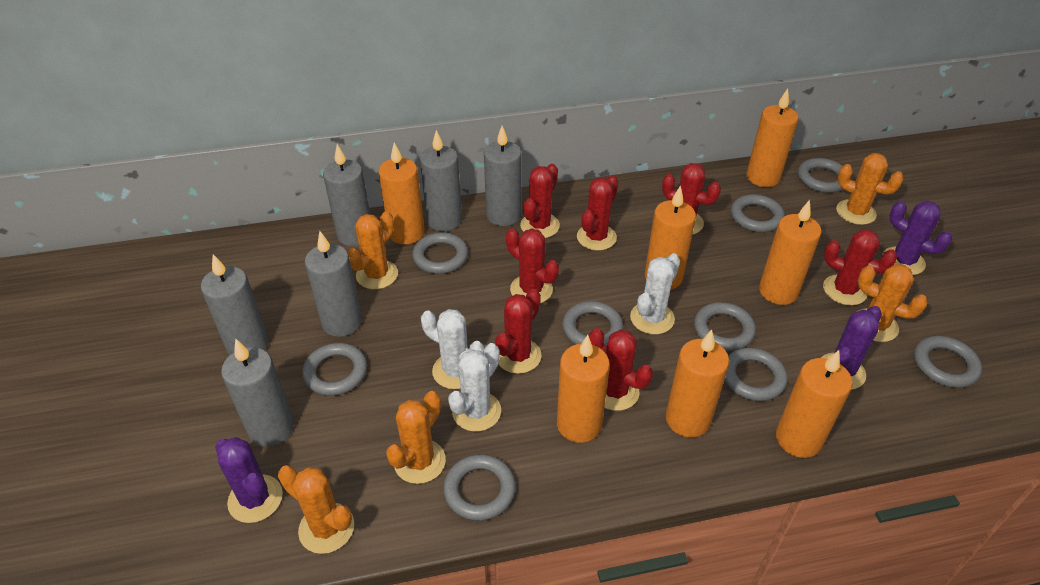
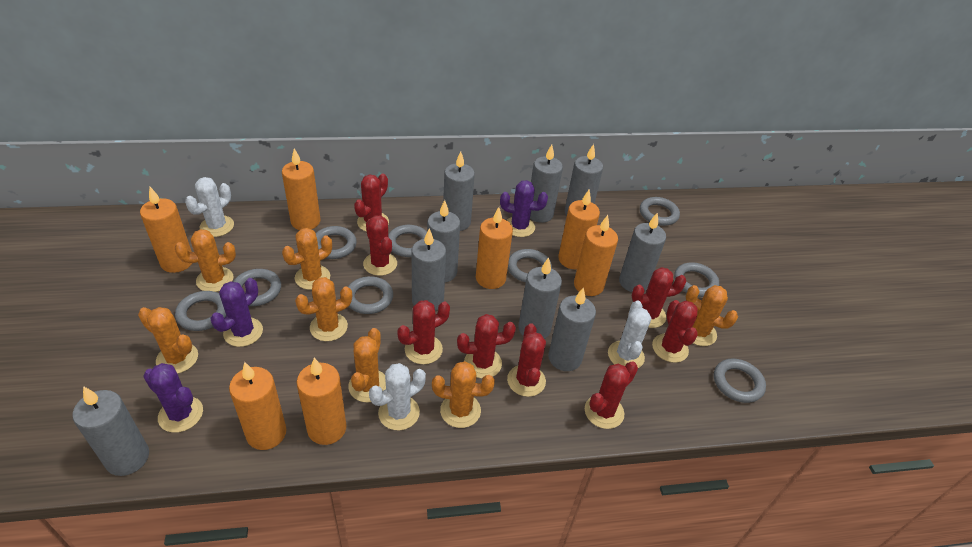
grey candle: 6 -> 9
orange cactus: 5 -> 7
red cactus: 7 -> 8

